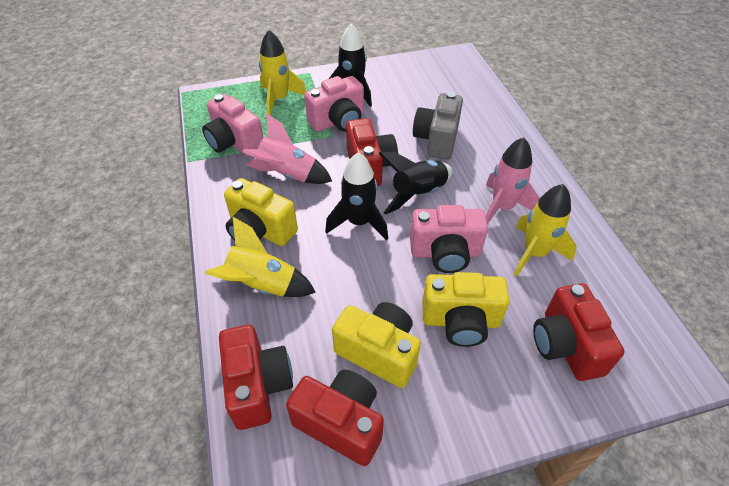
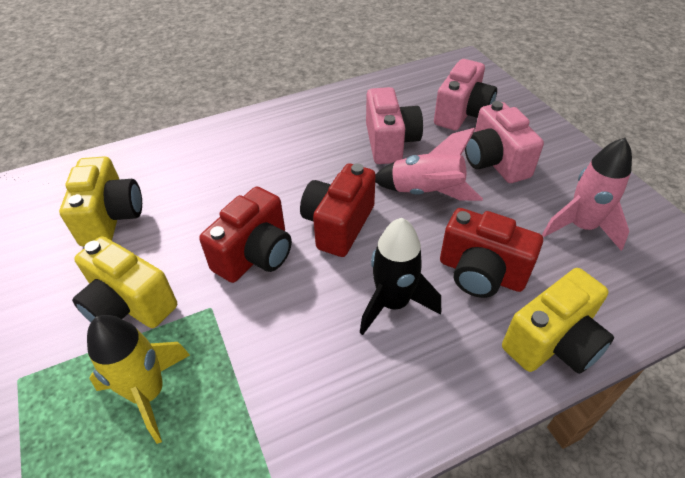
black rocket: 3 -> 1
grey camera: 1 -> 0
red camera: 4 -> 3
yellow rocket: 3 -> 1

